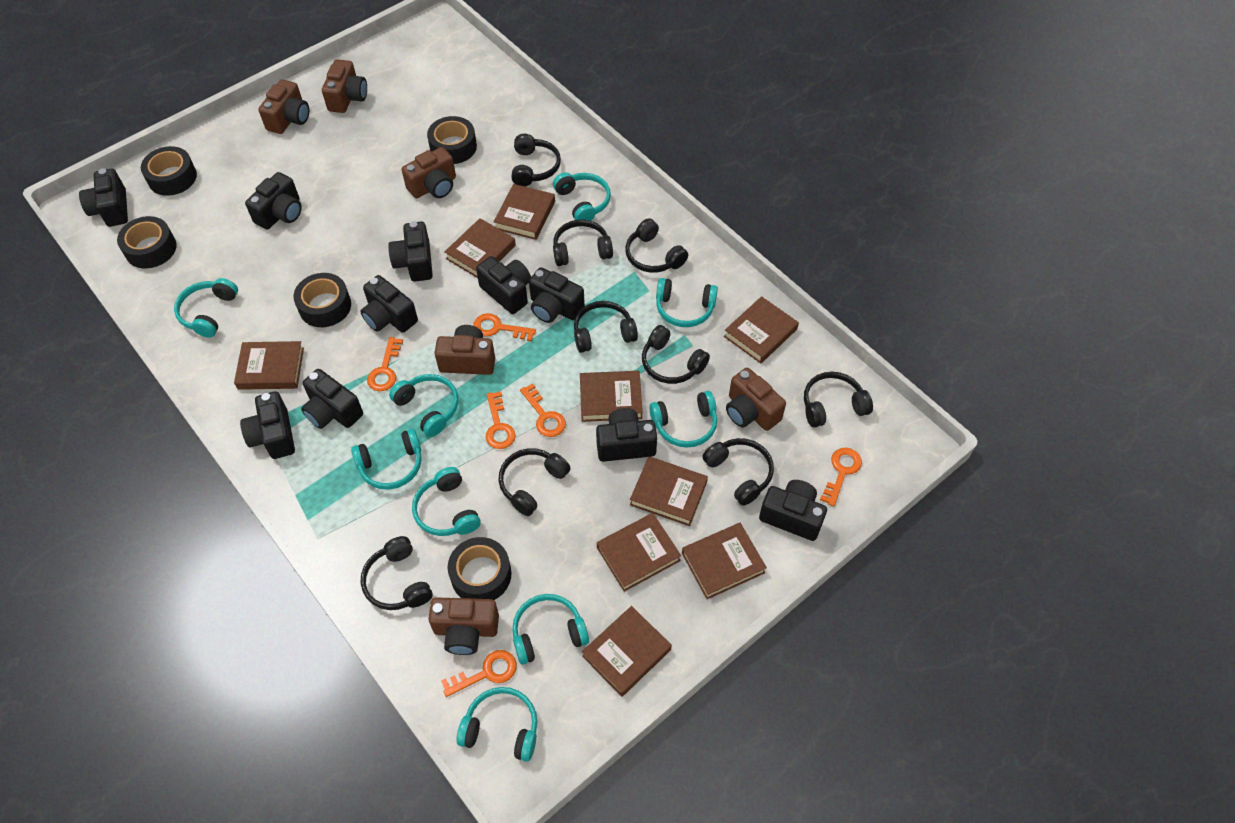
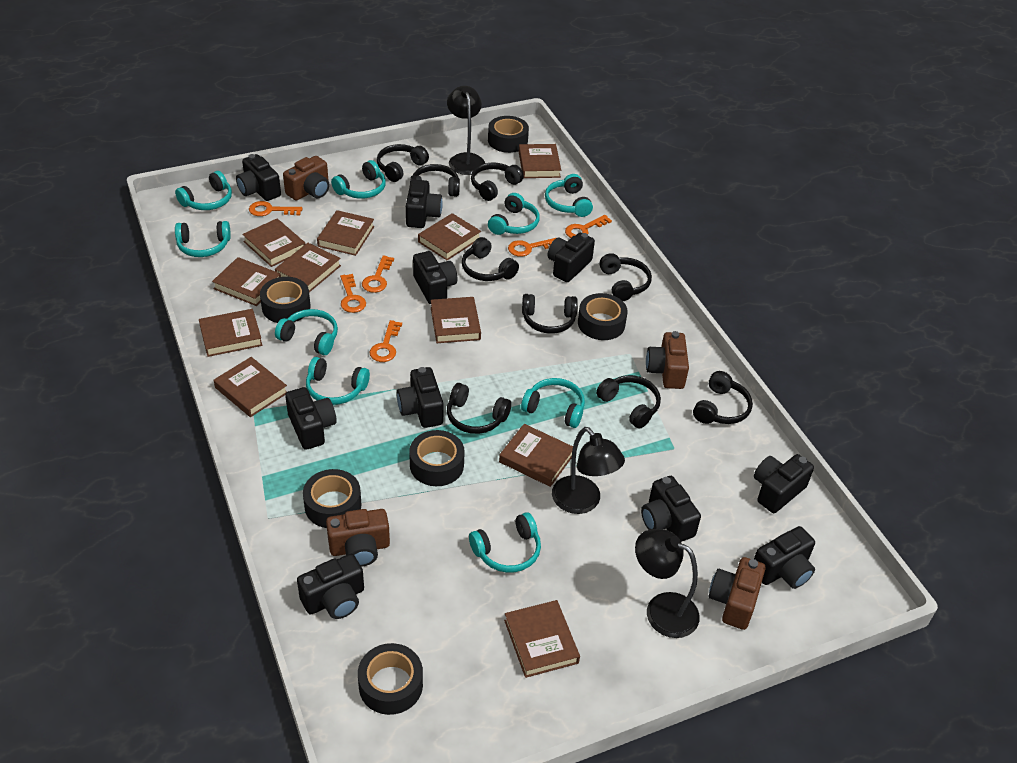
black lamp: 0 -> 3
black tape: 5 -> 6
brown book: 9 -> 11
brown camera: 6 -> 4

